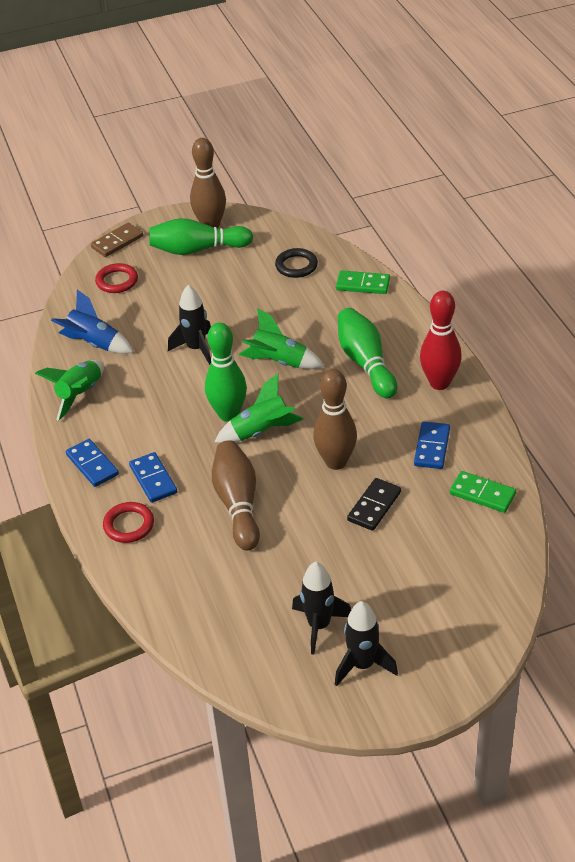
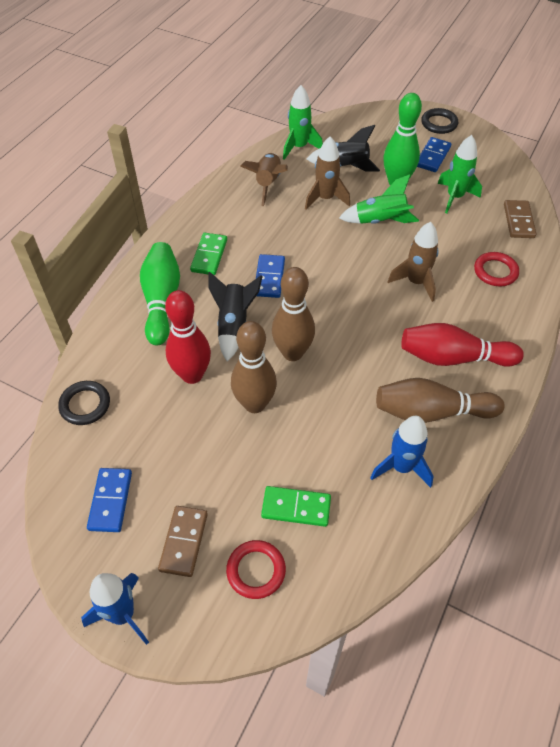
black domino: 1 -> 0
black ring: 1 -> 2
black rocket: 3 -> 2
blue rocket: 1 -> 2
brown domino: 1 -> 2
brown rocket: 0 -> 3
green bowling pin: 3 -> 2
red bowling pin: 1 -> 2

